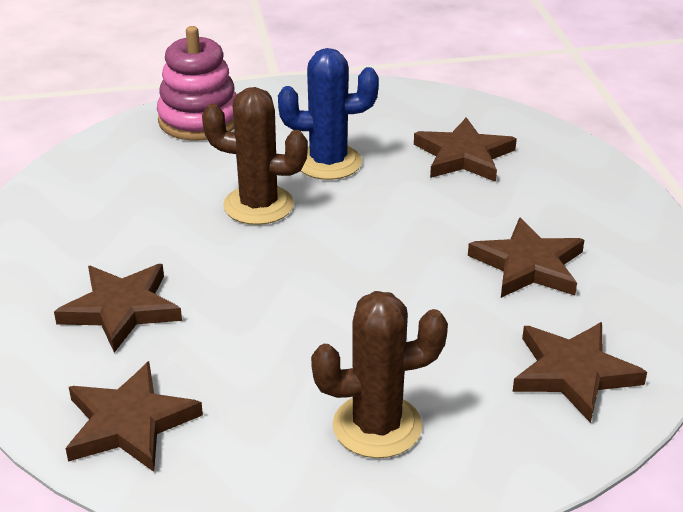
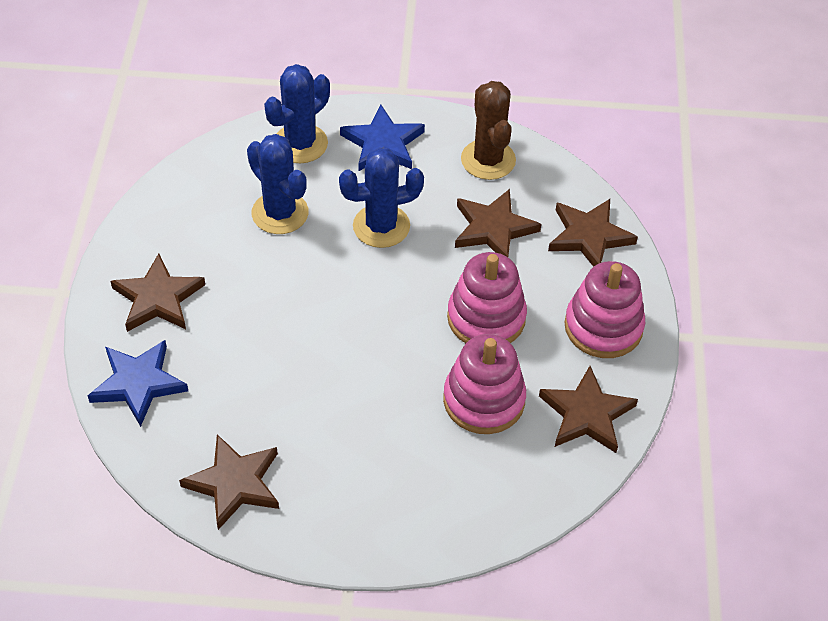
blue cactus: 1 -> 3
blue star: 0 -> 2
brown cactus: 2 -> 1
pink stacking toy: 1 -> 3

